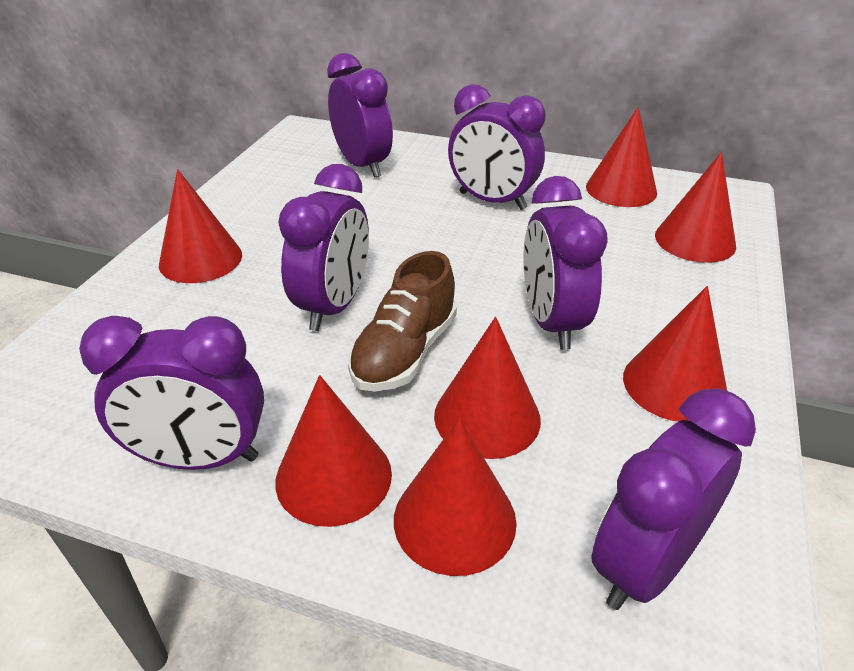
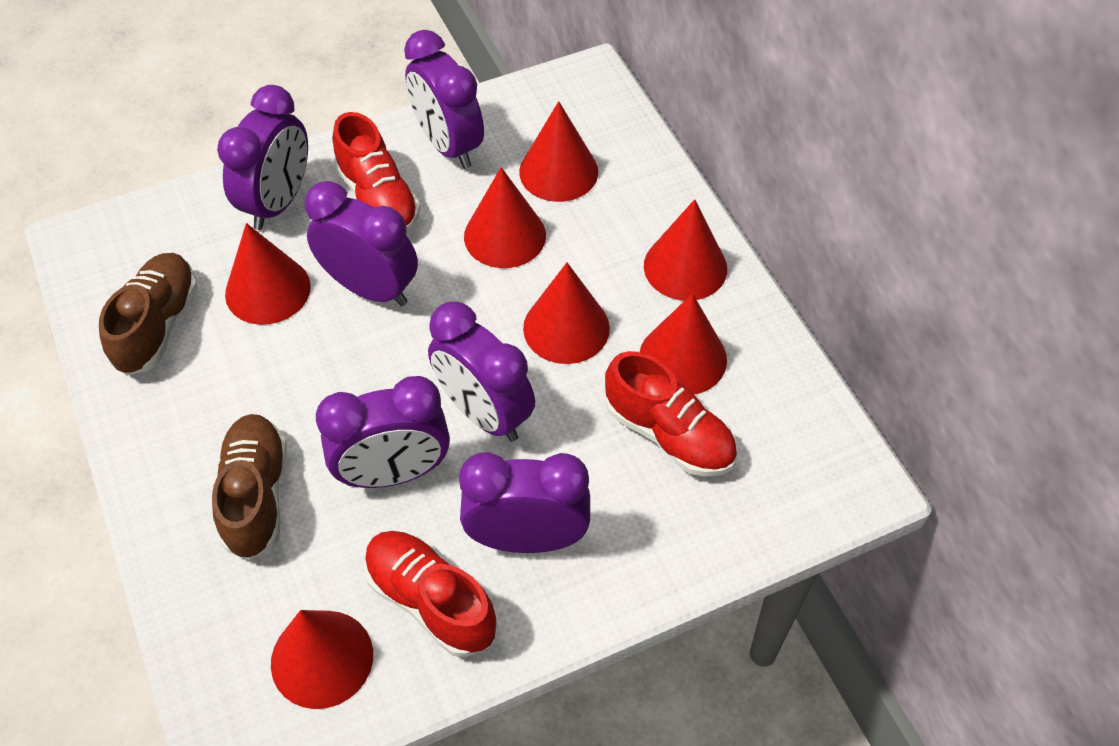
brown shoe: 1 -> 2
red shoe: 0 -> 3

